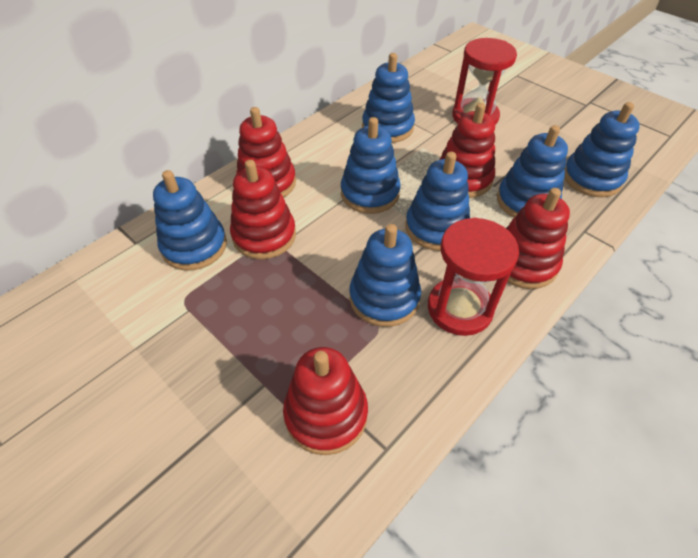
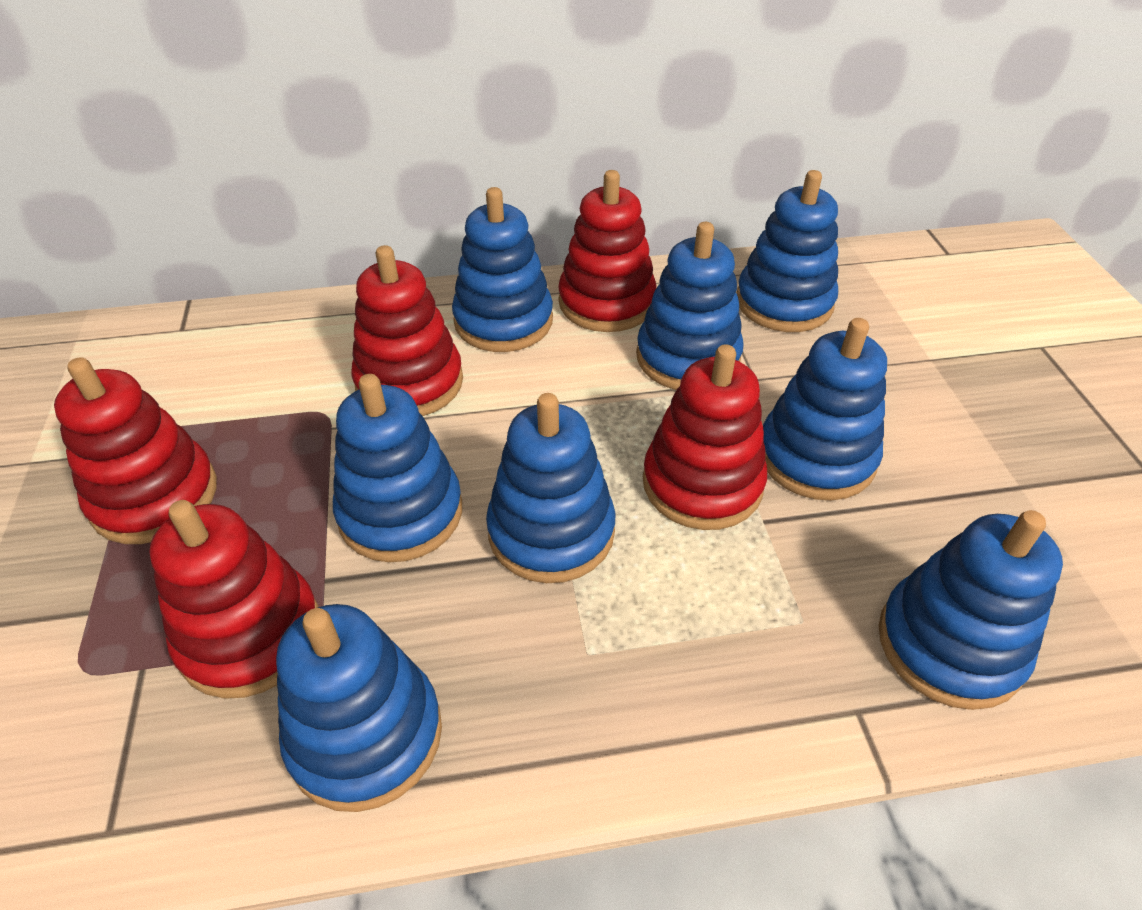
blue stacking toy: 7 -> 8
red hourglass: 2 -> 0

